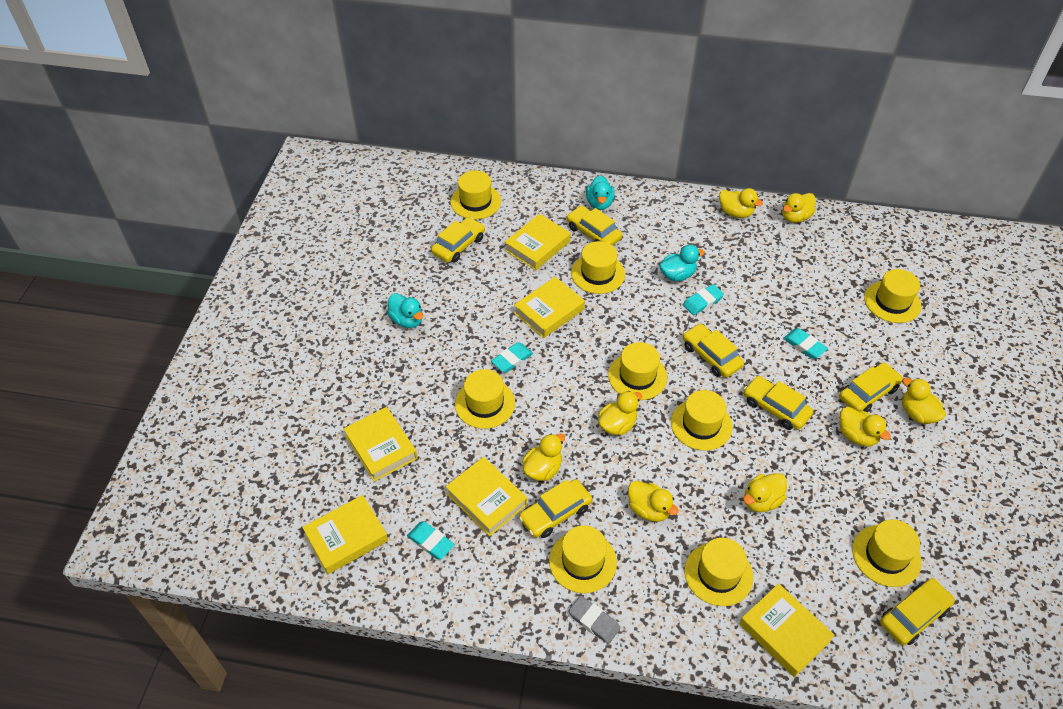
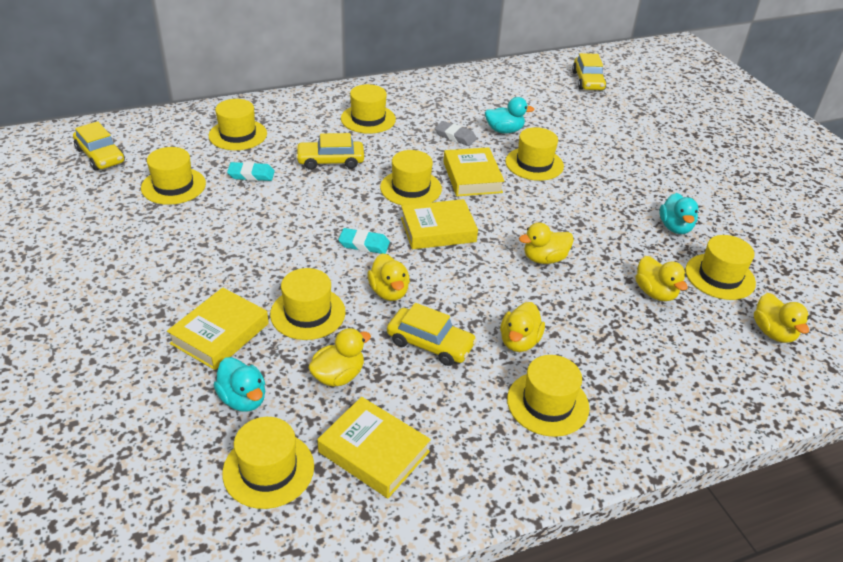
turquoise eraser: 4 -> 2
yellow book: 6 -> 4
yellow car: 7 -> 4
yellow duck: 8 -> 6

